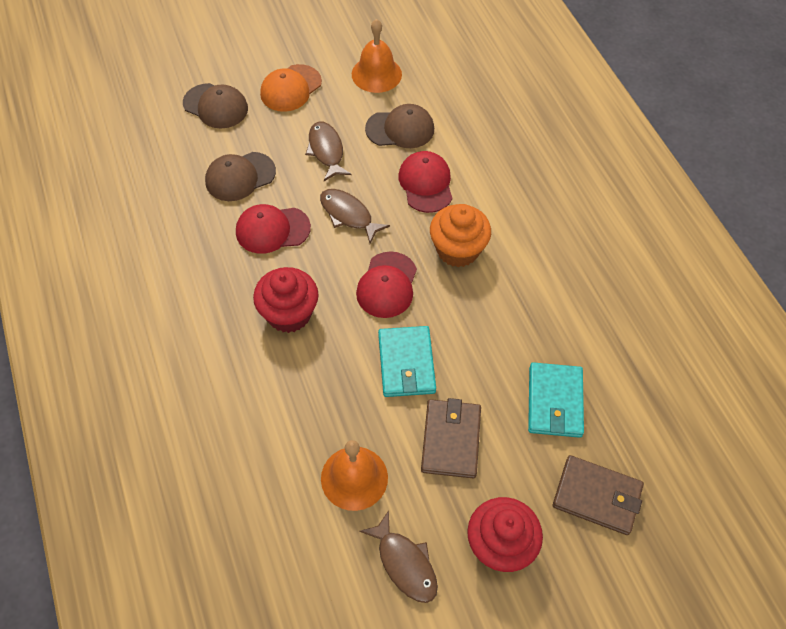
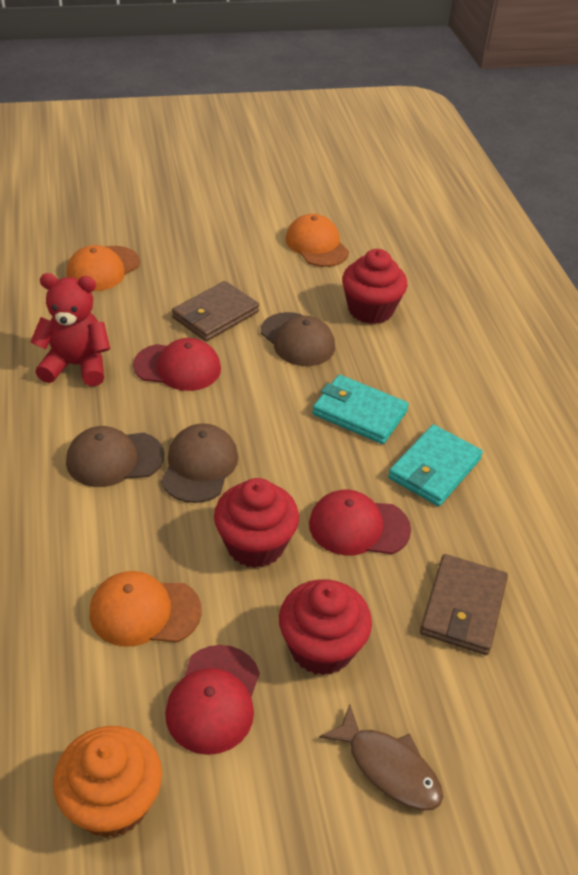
brown fish: 3 -> 1
orange bell: 2 -> 0
orange cap: 1 -> 3
red cupcake: 2 -> 3
red teddy bear: 0 -> 1

